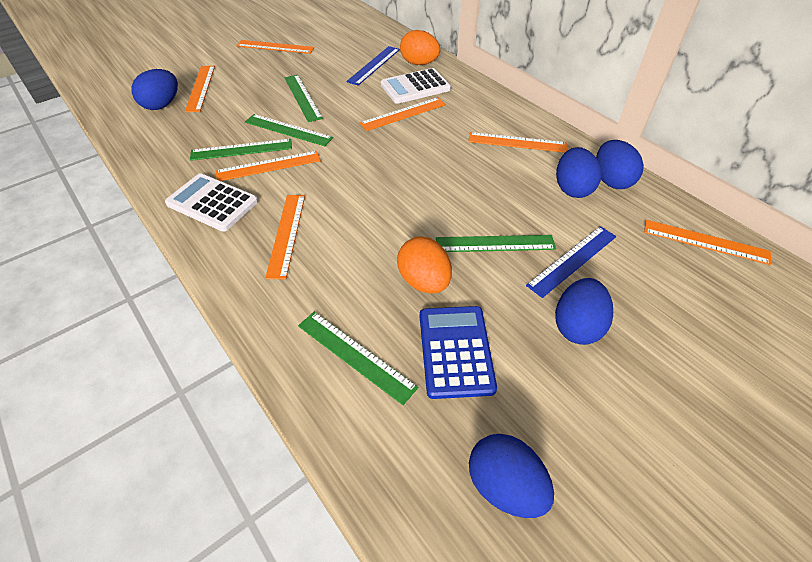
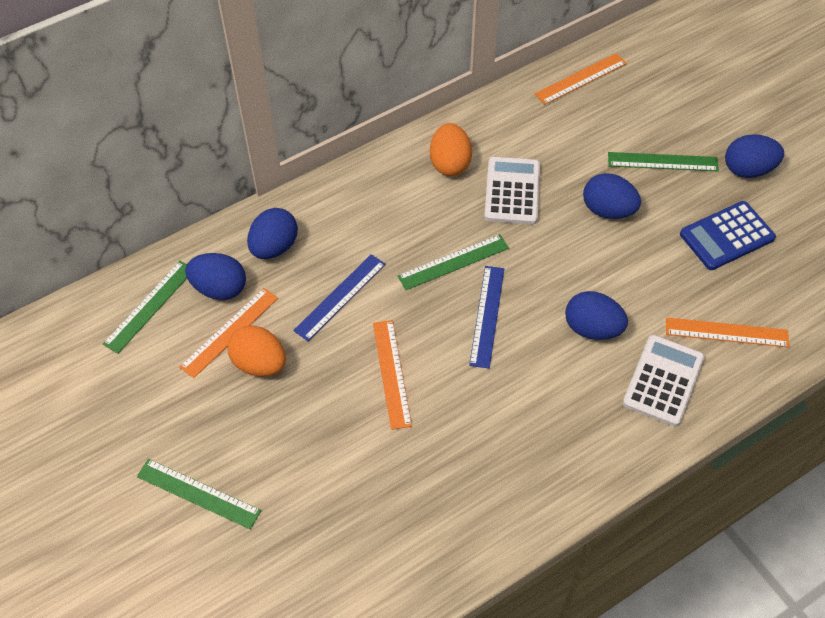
green ruler: 5 -> 4
orange ruler: 7 -> 4

